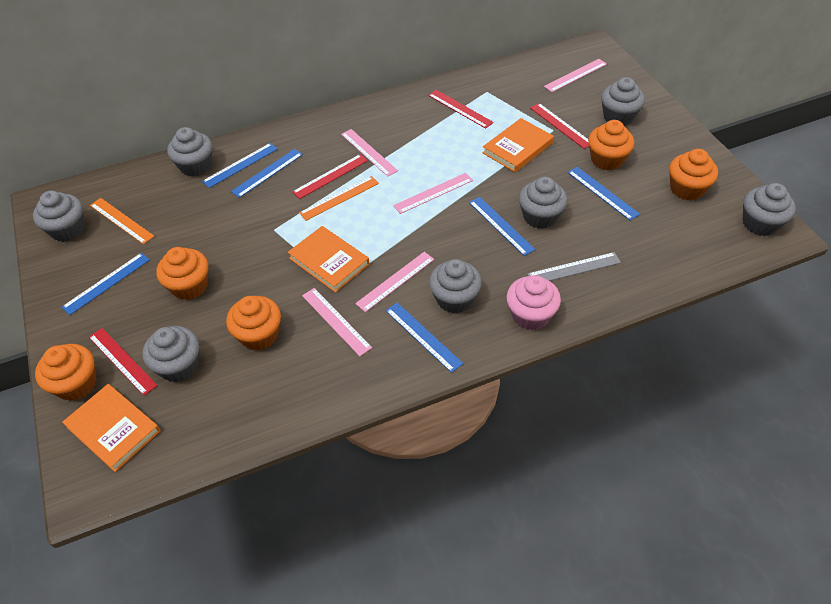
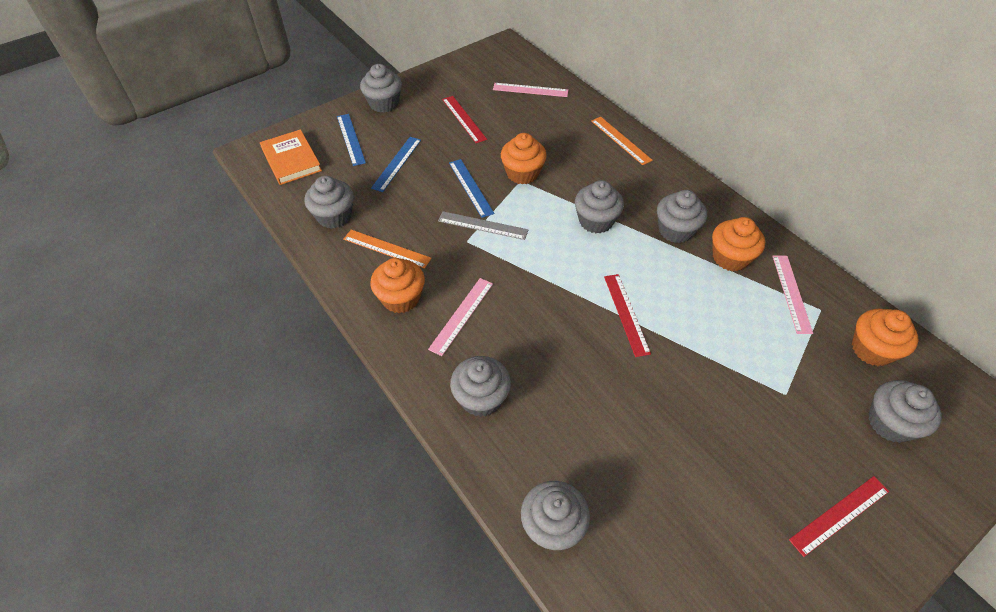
blue ruler: 6 -> 3
orange book: 3 -> 1
orange cupcake: 5 -> 4
pink cupcake: 1 -> 0
pink ruler: 5 -> 3
red ruler: 4 -> 3

